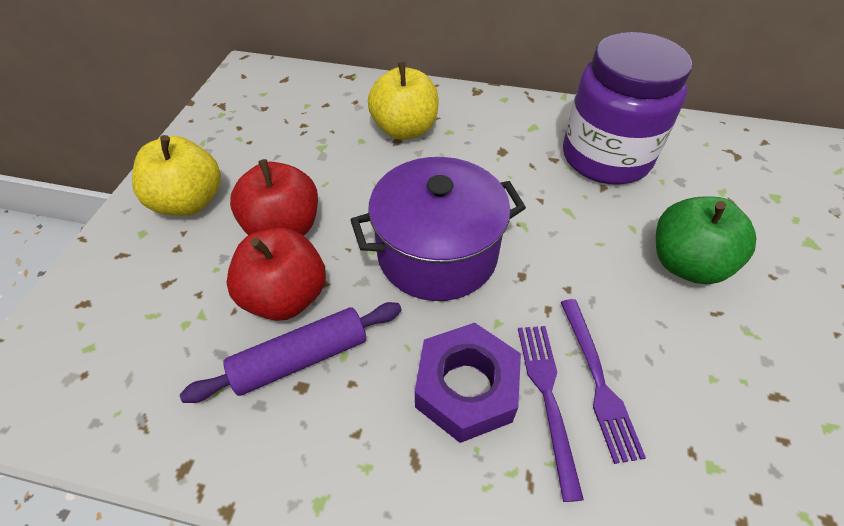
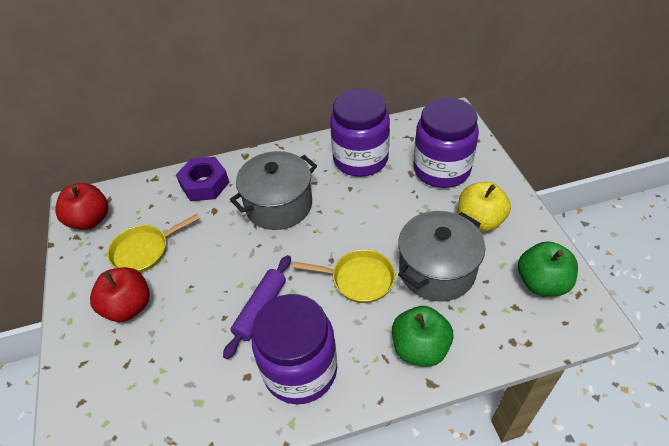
green apple: 1 -> 2
grey pot: 0 -> 2
purple fork: 2 -> 0
purple jar: 1 -> 3
purple pot: 1 -> 0
yellow apple: 2 -> 1
yellow pan: 0 -> 2

